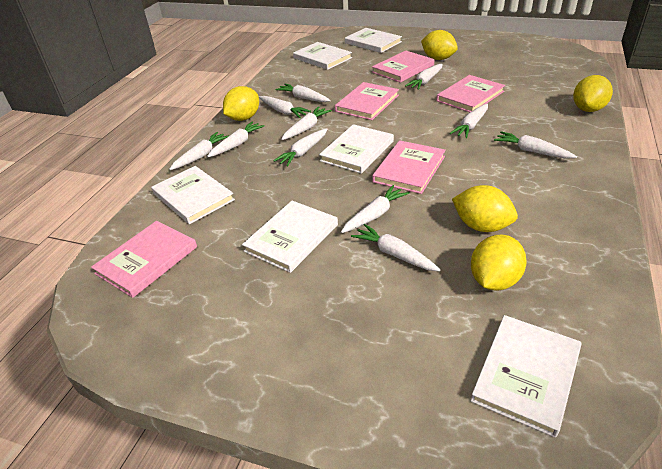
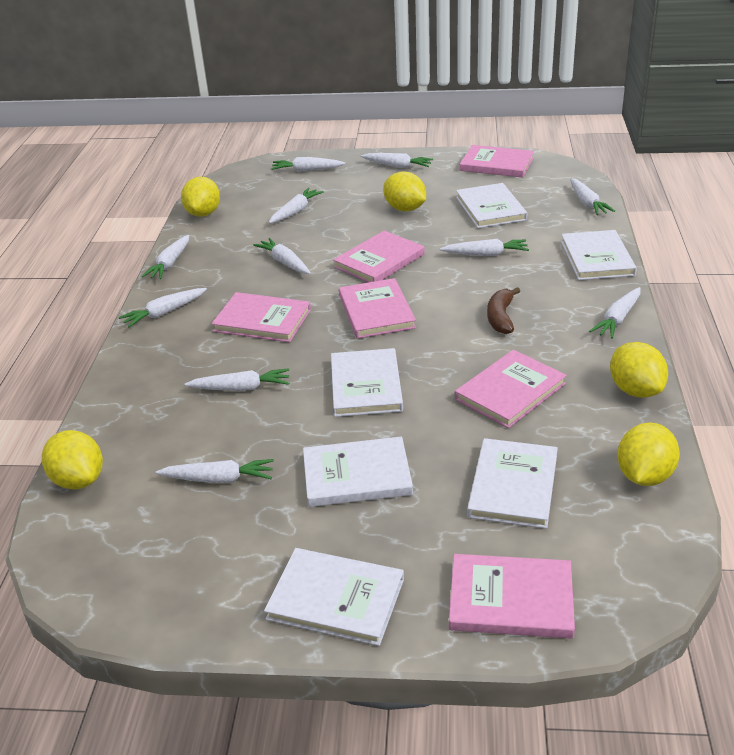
brown banana: 0 -> 1
pink book: 5 -> 6

